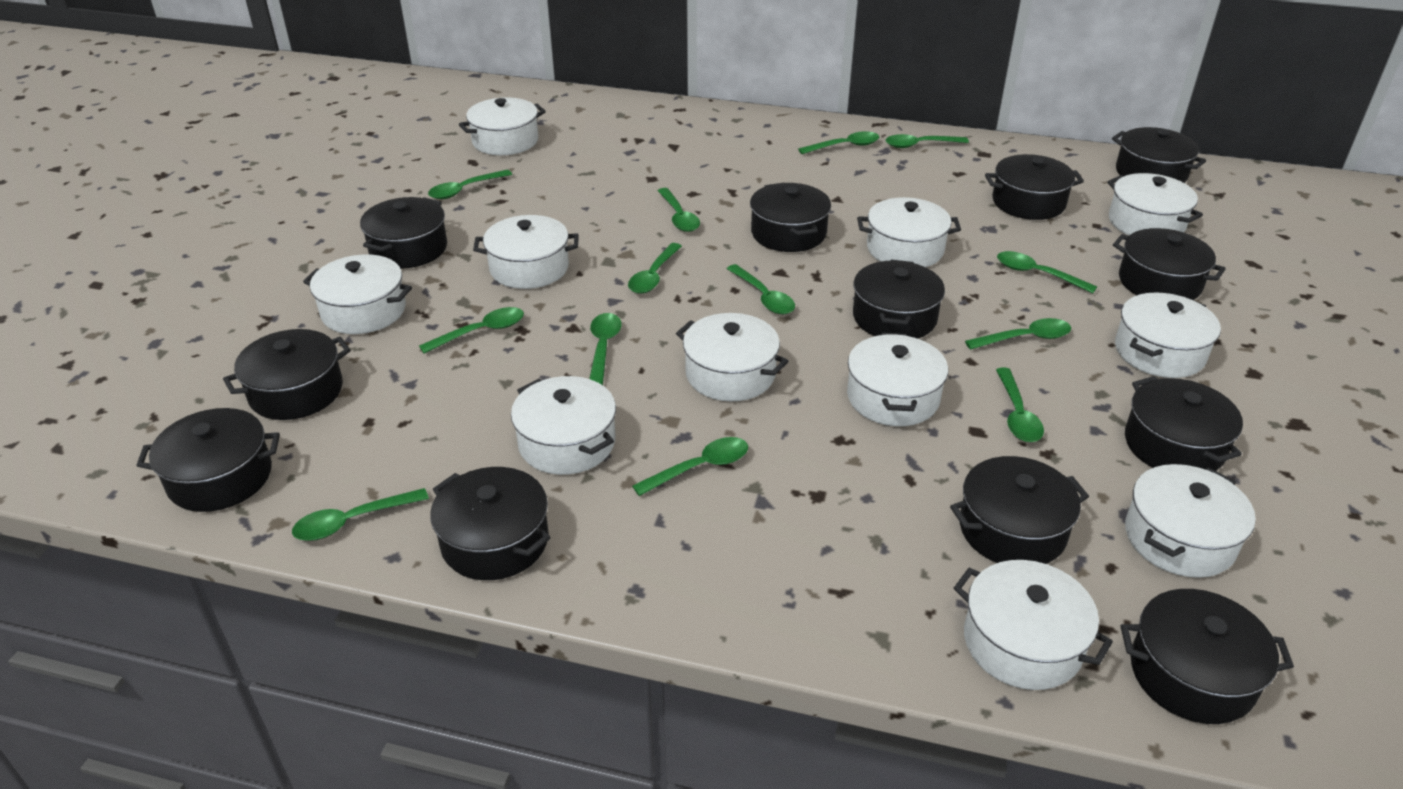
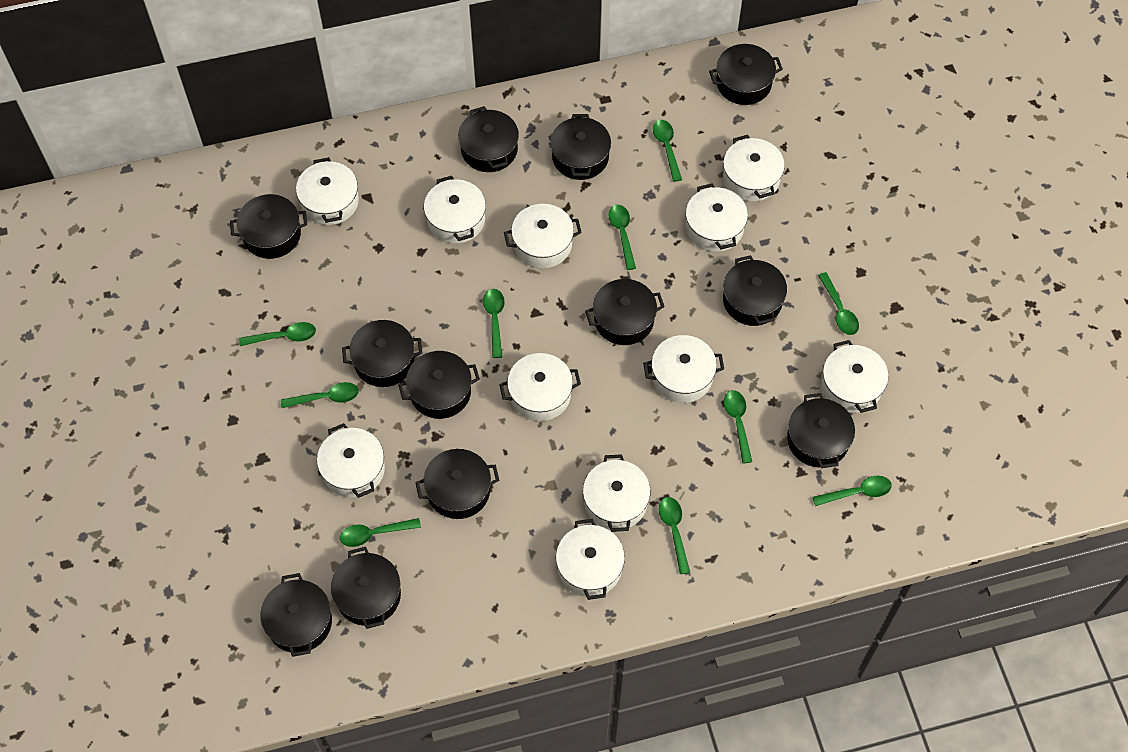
green spoon: 13 -> 10

